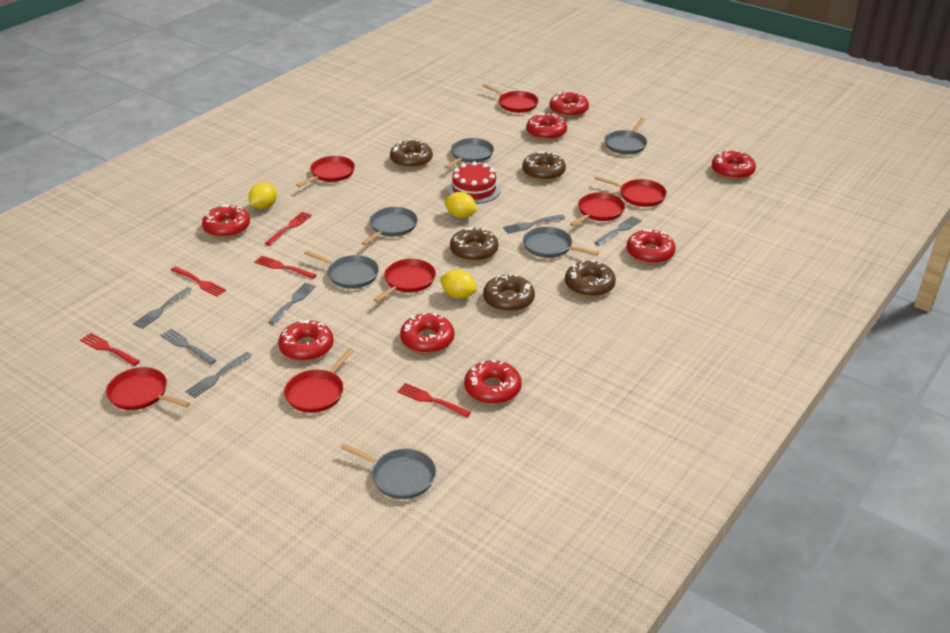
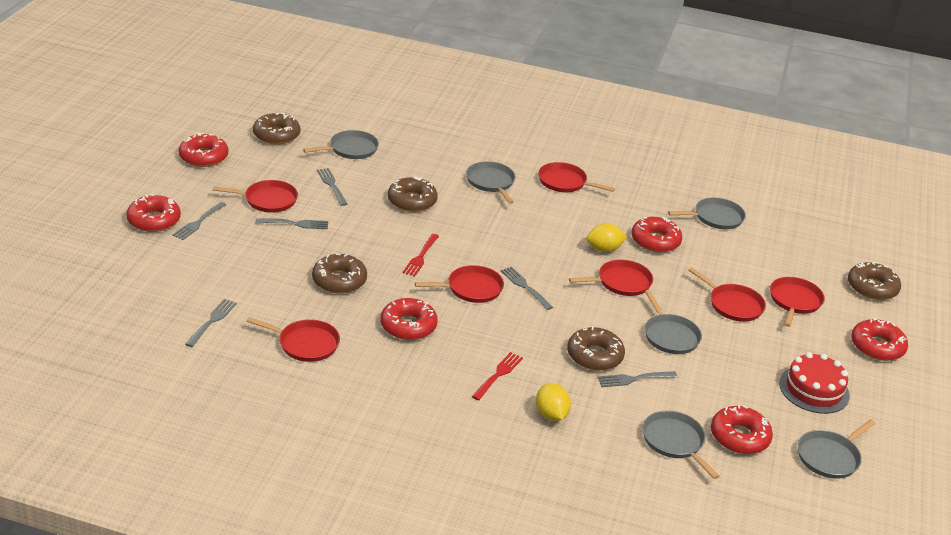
red donut: 8 -> 6
red fork: 5 -> 2
yellow lemon: 3 -> 2

